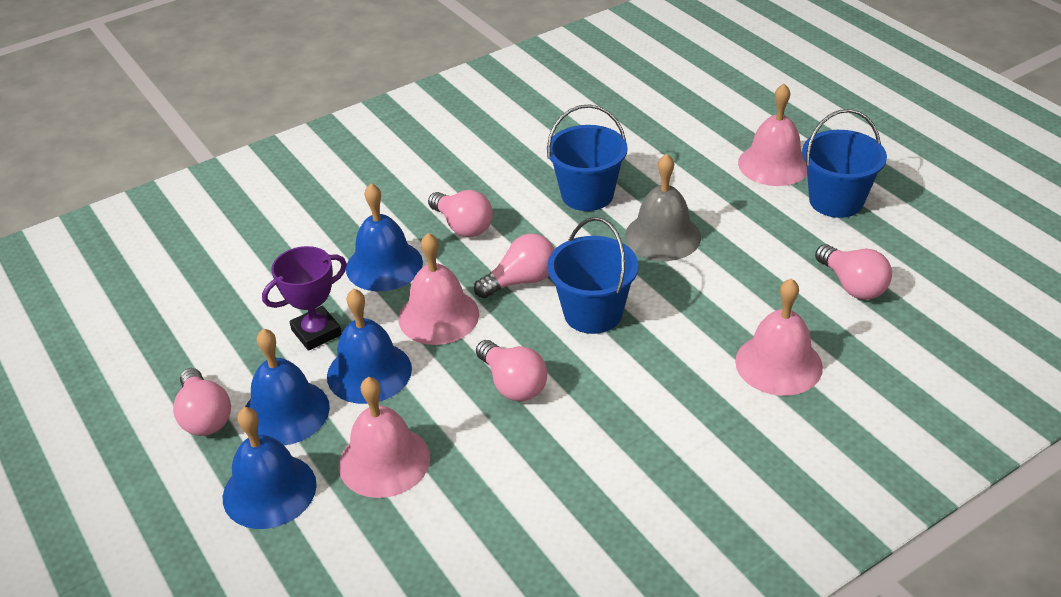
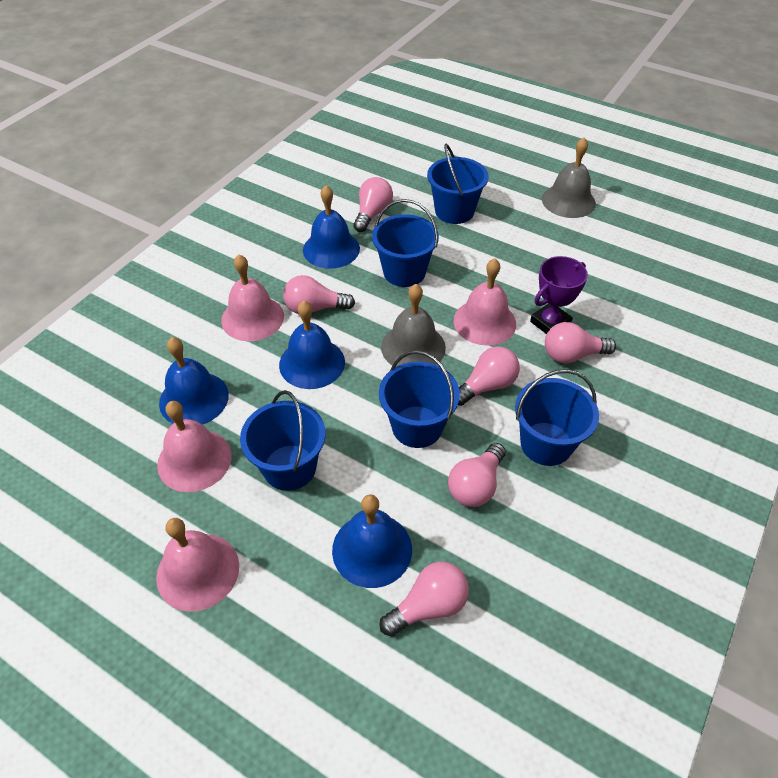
blue bucket: 3 -> 5
grey bell: 1 -> 2
pink light bulb: 5 -> 6

